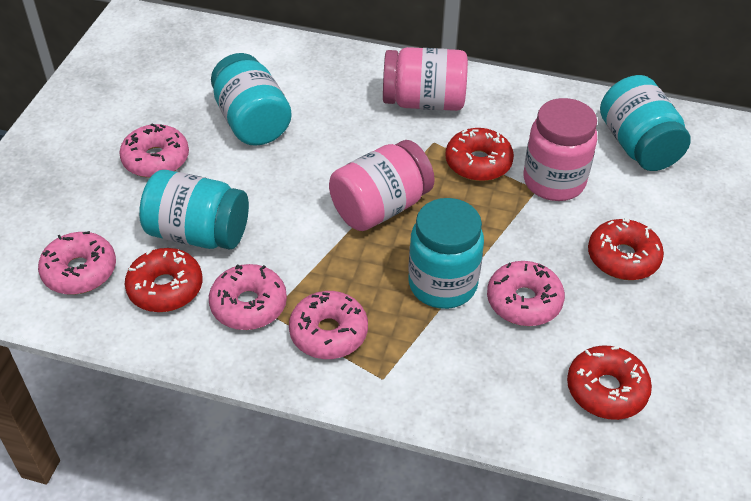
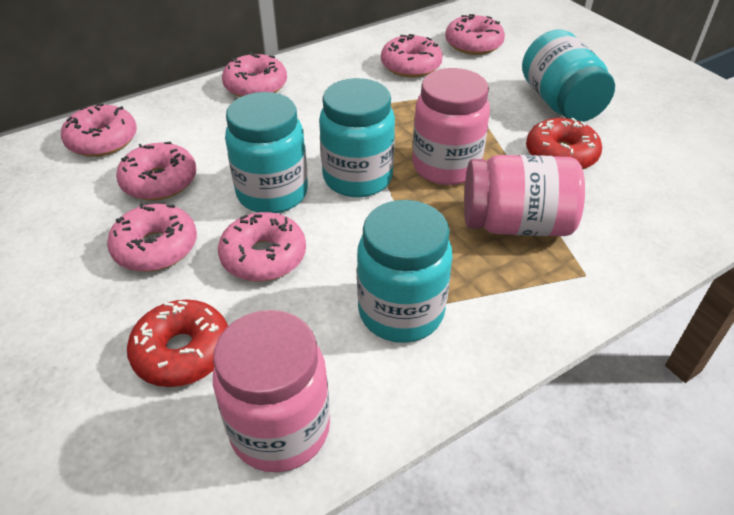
pink donut: 5 -> 7
red donut: 4 -> 2

